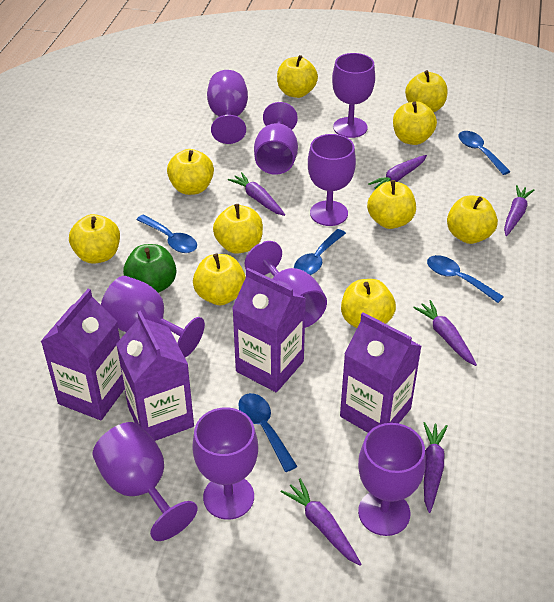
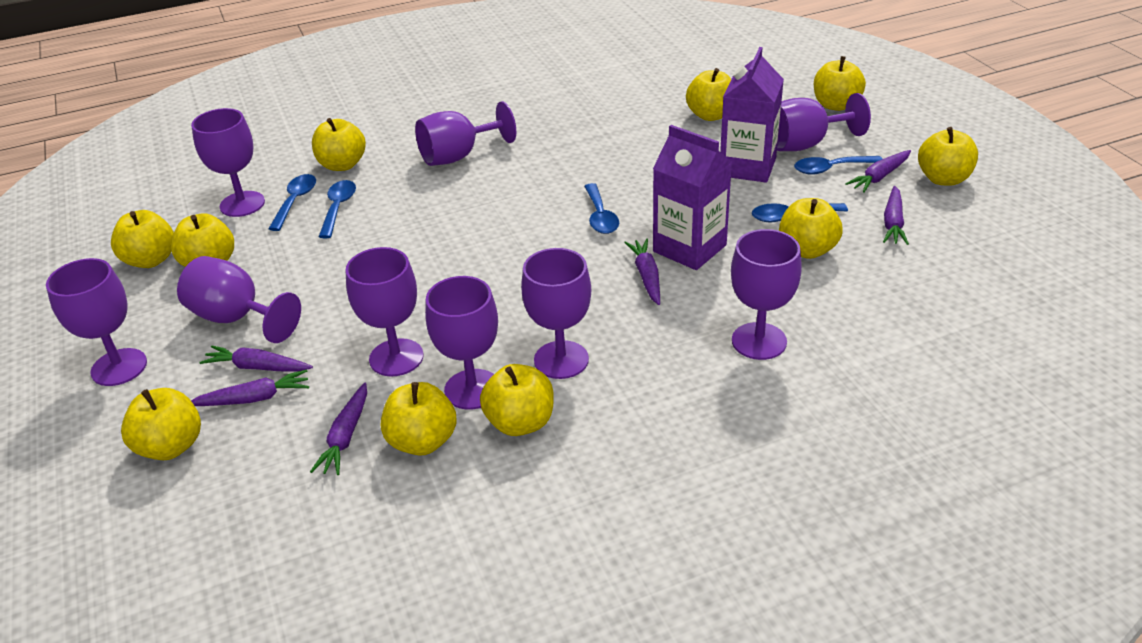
green apple: 1 -> 0
purple carton: 4 -> 2

